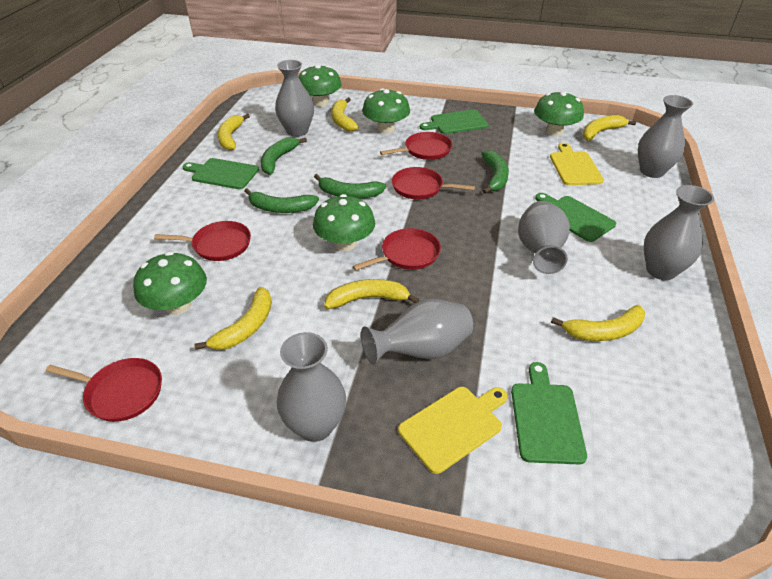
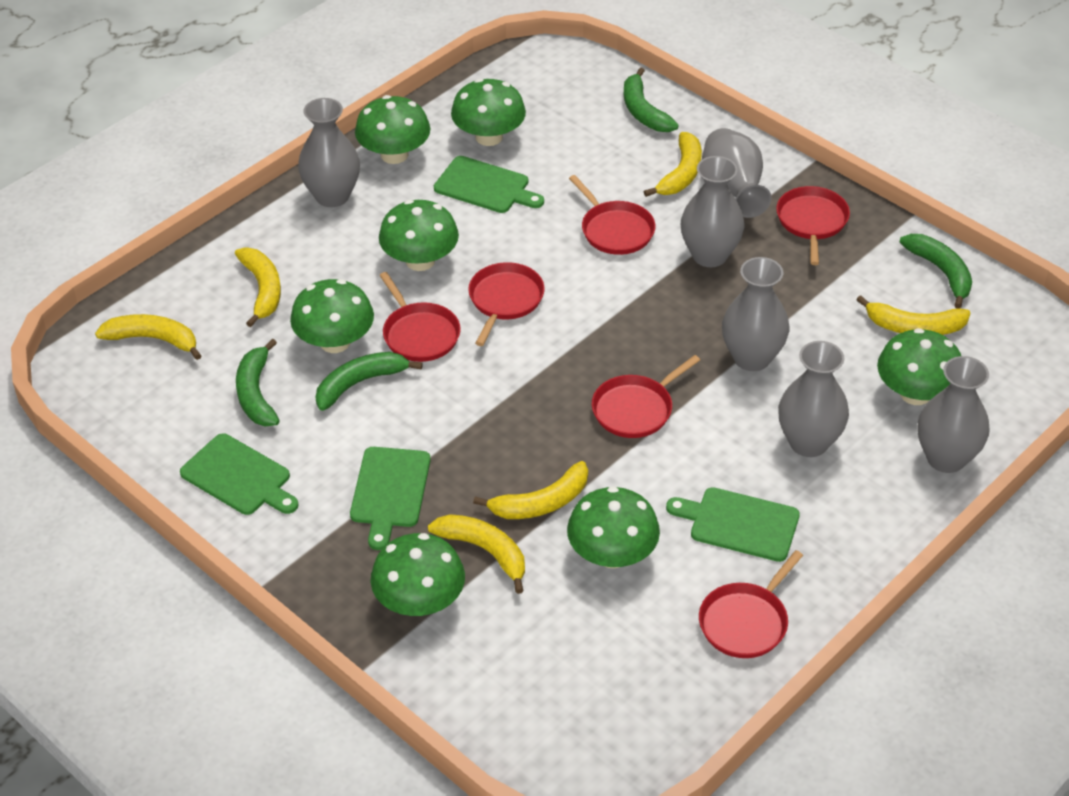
green mushroom: 5 -> 7
red pan: 5 -> 6
yellow cutting board: 2 -> 0

